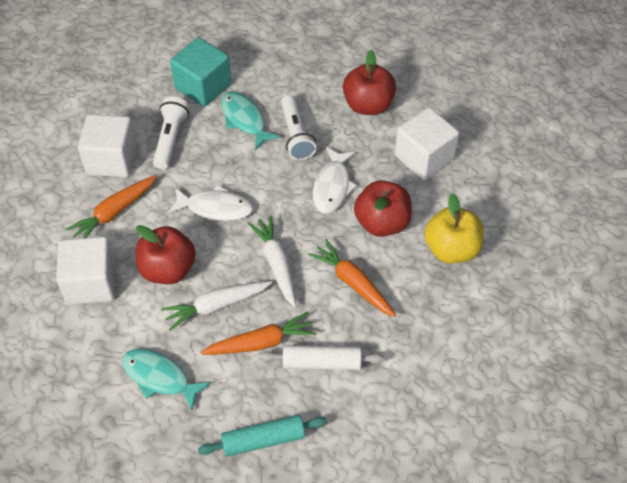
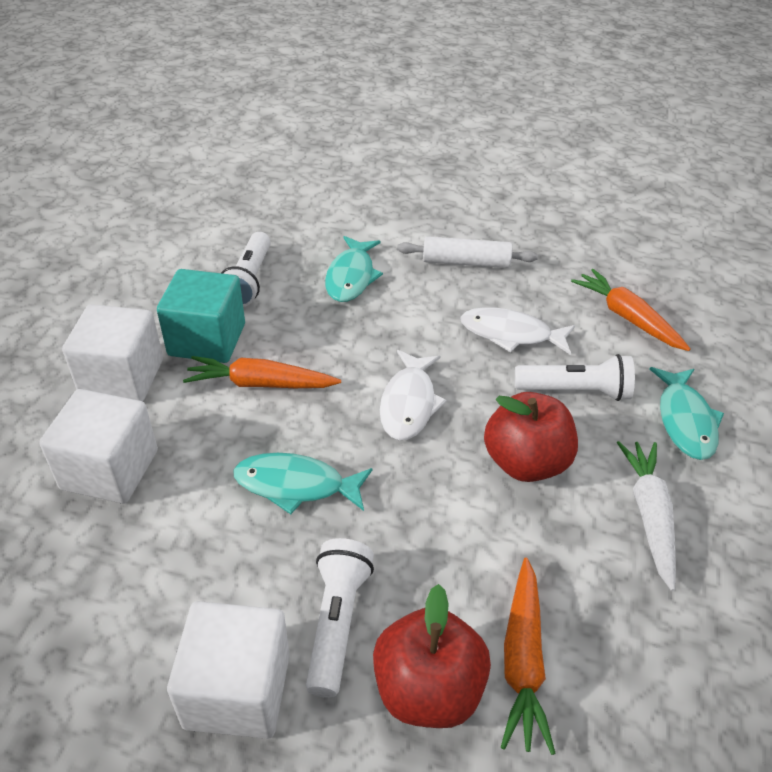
red apple: 3 -> 2
turquoise fish: 2 -> 3
turquoise rolling pin: 1 -> 0
white carrot: 2 -> 1
white flashlight: 2 -> 3
yellow apple: 1 -> 0

